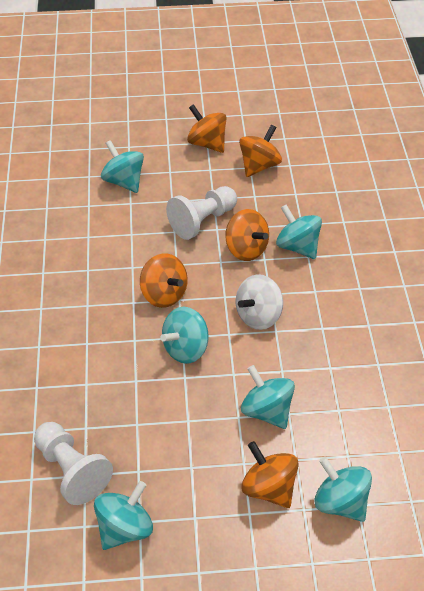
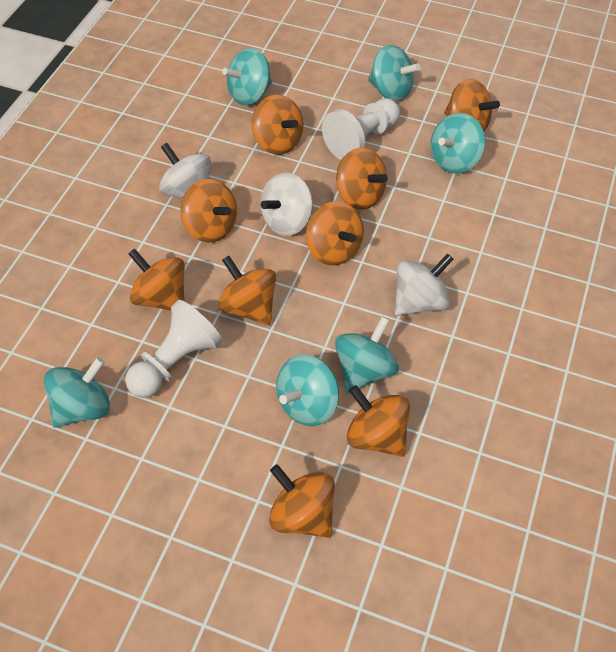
orange spinning top: 5 -> 9
white spinning top: 1 -> 3

